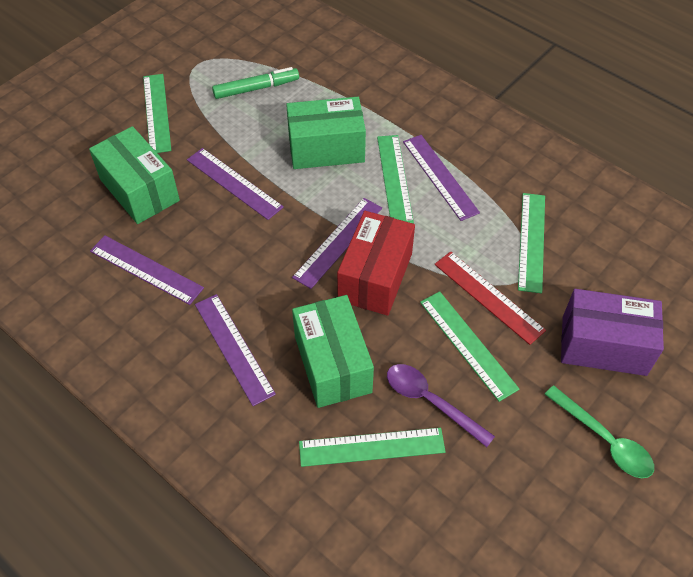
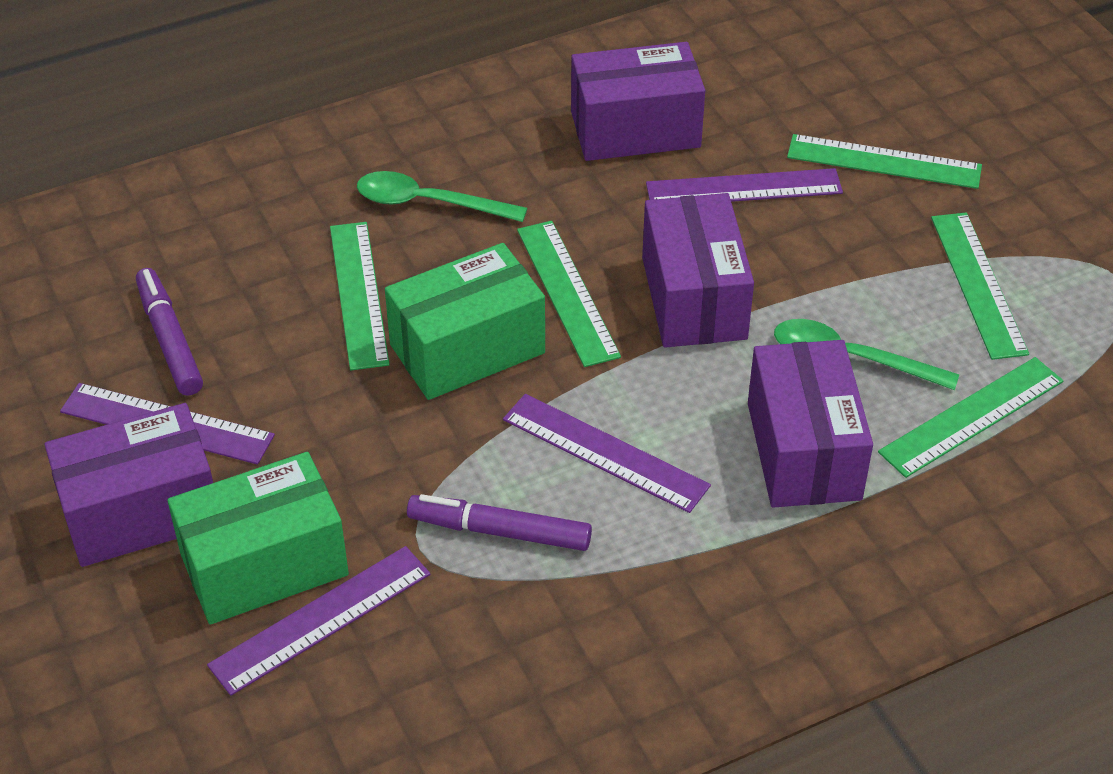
green box: 3 -> 2
green marker: 1 -> 0
green spoon: 1 -> 2
purple box: 1 -> 4
purple marker: 0 -> 2
purple ruler: 5 -> 4
purple spoon: 1 -> 0
red box: 1 -> 0
red ruler: 1 -> 0

